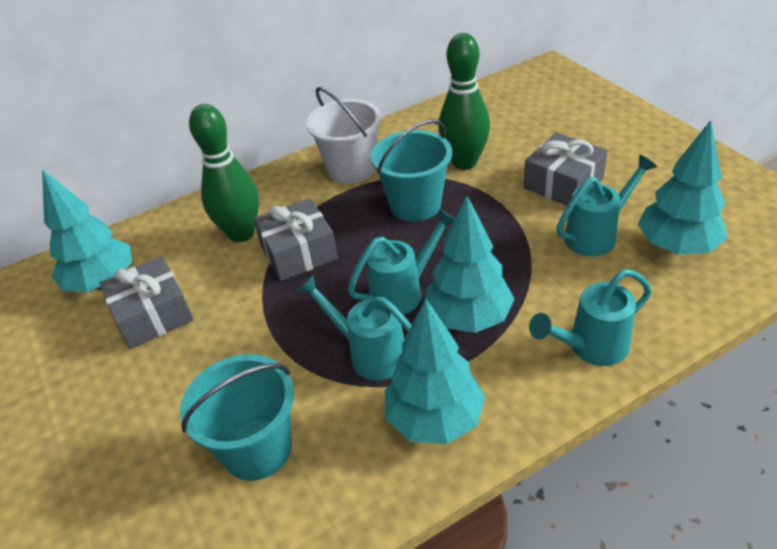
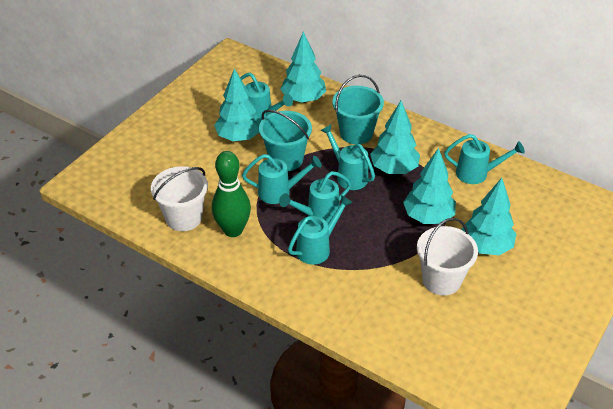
green bowling pin: 2 -> 1
grey gift: 3 -> 0
turquoise tree: 4 -> 5
turquoise watering can: 4 -> 6
white bucket: 1 -> 2

